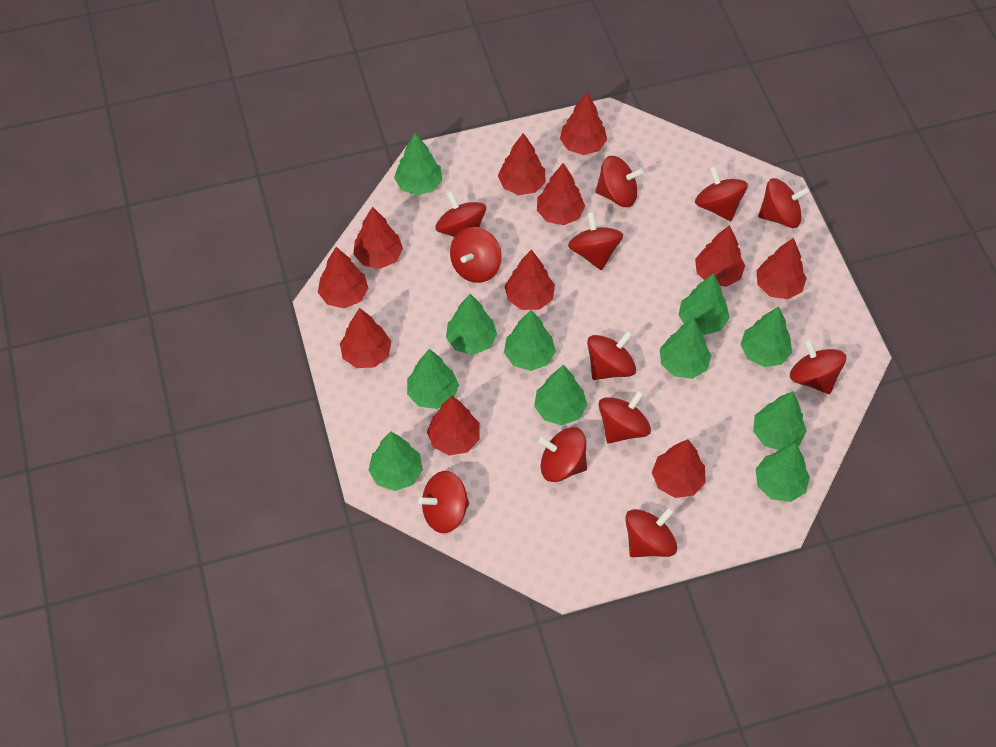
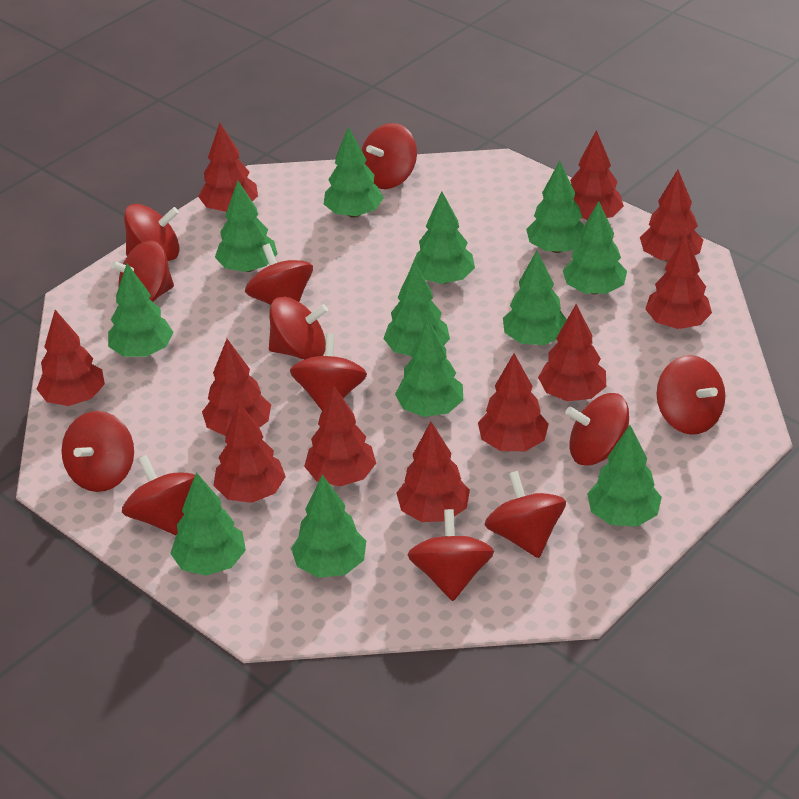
green tree: 11 -> 12

